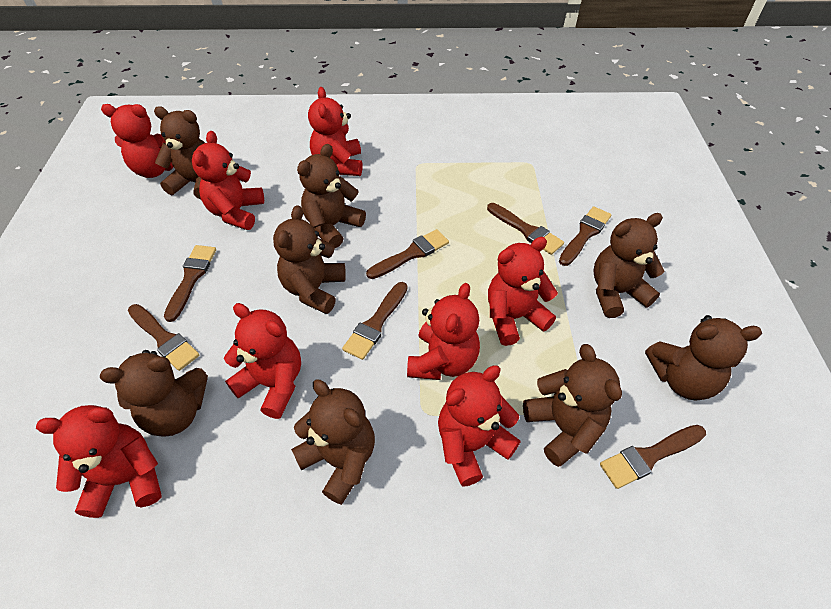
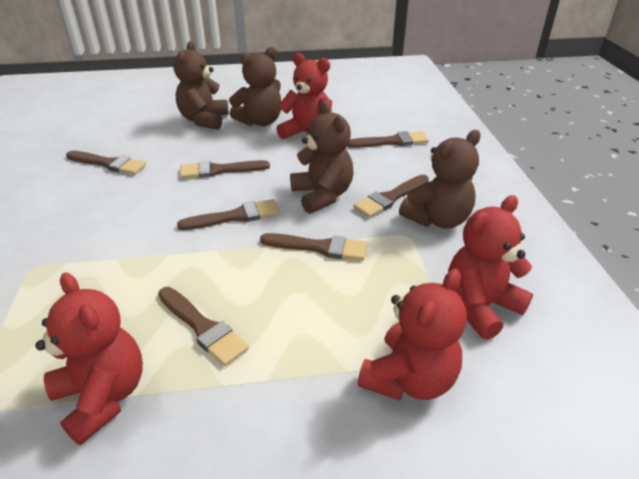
brown teddy bear: 8 -> 4
red teddy bear: 8 -> 4

